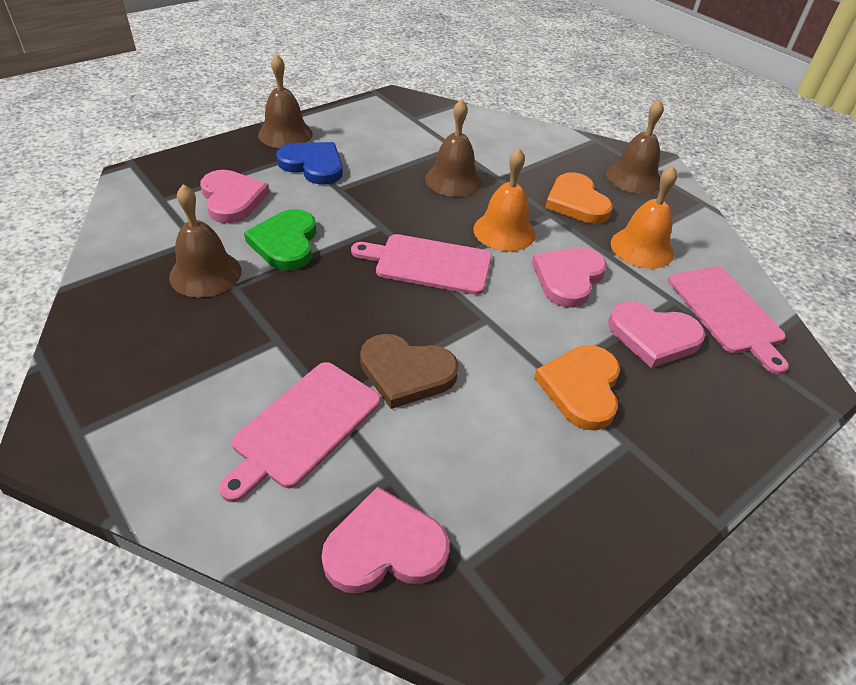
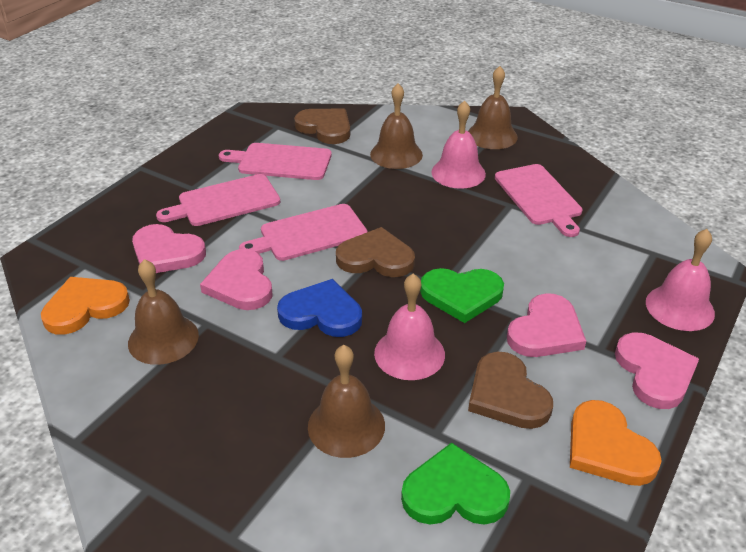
brown heart: 1 -> 3
green heart: 1 -> 2
orange bell: 2 -> 0
pink bell: 0 -> 3
pink cutting board: 3 -> 4

